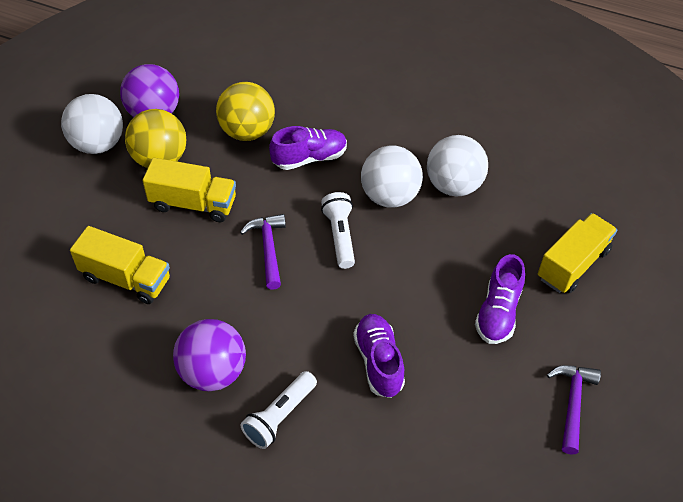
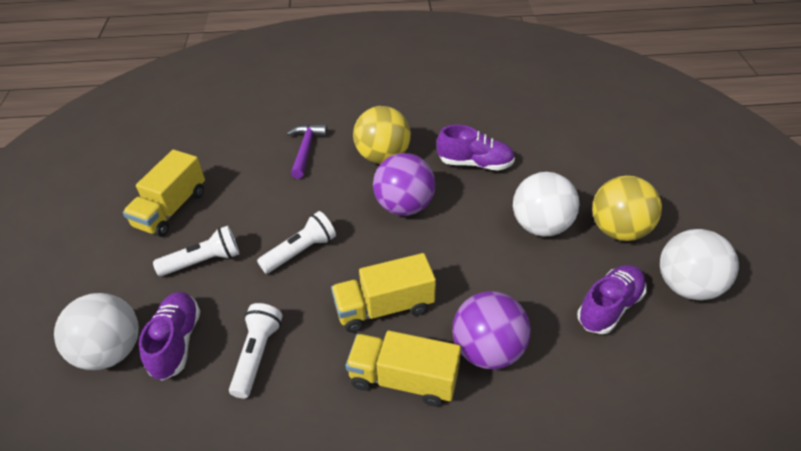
purple hammer: 2 -> 1
white flashlight: 2 -> 3

